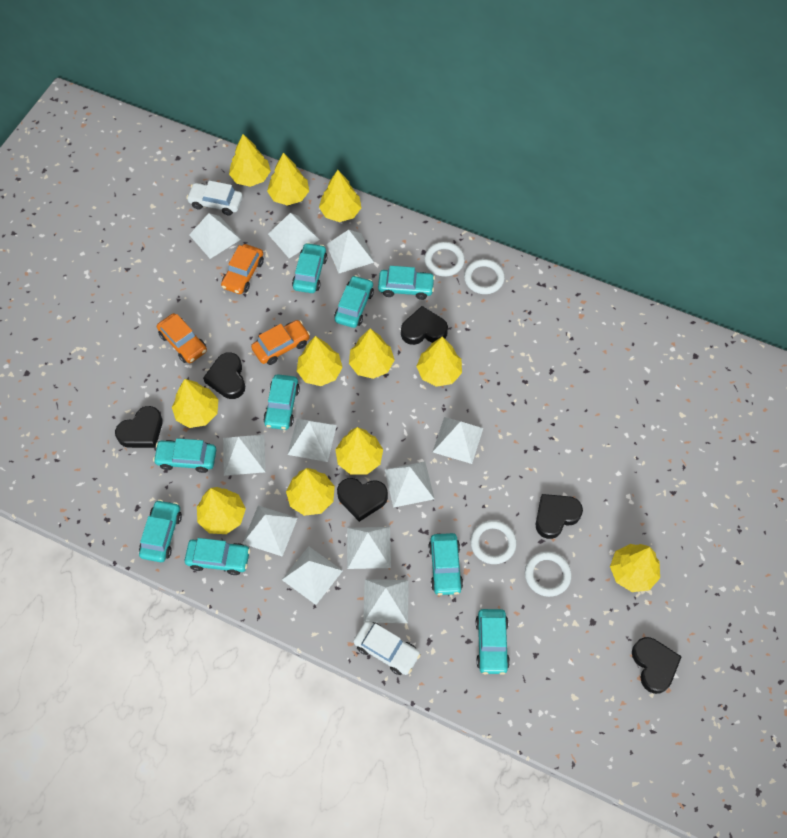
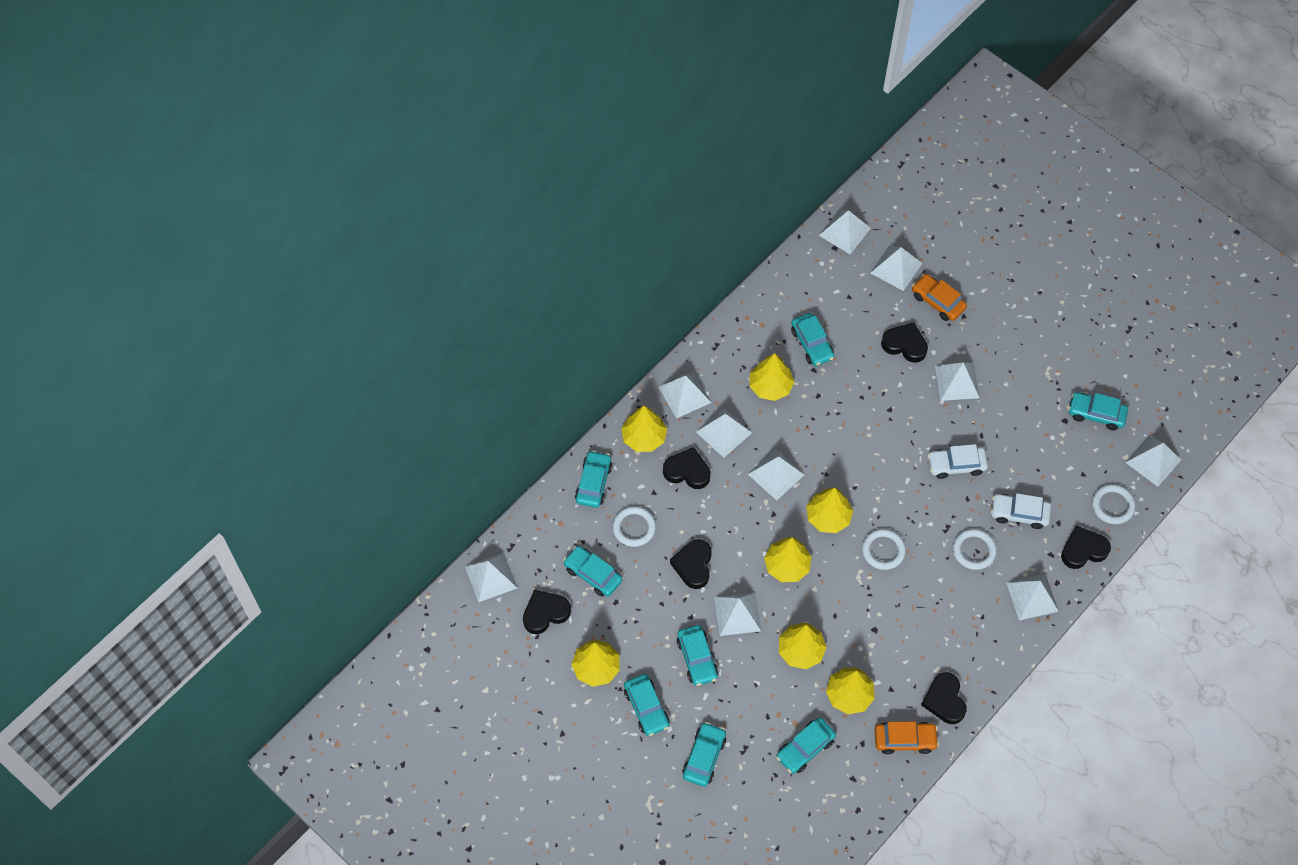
orange car: 3 -> 2
turquoise car: 9 -> 8
white pyramid: 11 -> 10
yellow tree: 11 -> 7

